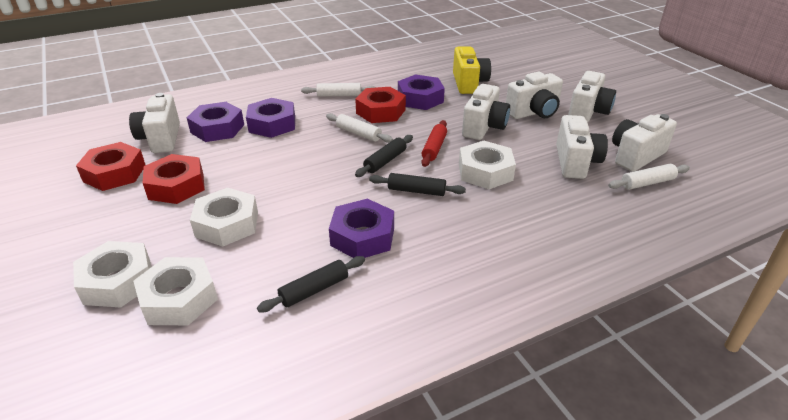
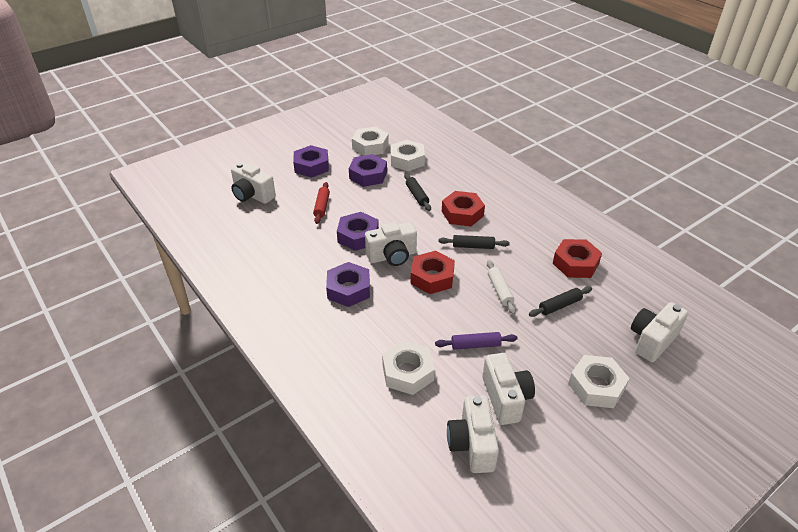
purple rolling pin: 0 -> 1
white camera: 6 -> 5
white rolling pin: 3 -> 1
yellow camera: 1 -> 0

